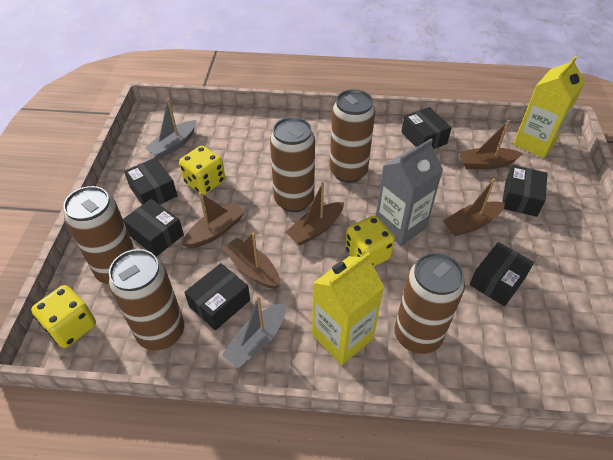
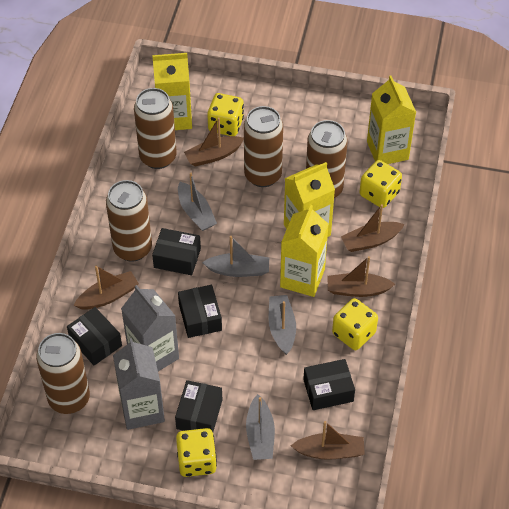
black box: 6 -> 5
grey boat: 2 -> 4
grey carton: 1 -> 2
yellow carton: 2 -> 4
yellow dice: 3 -> 4

